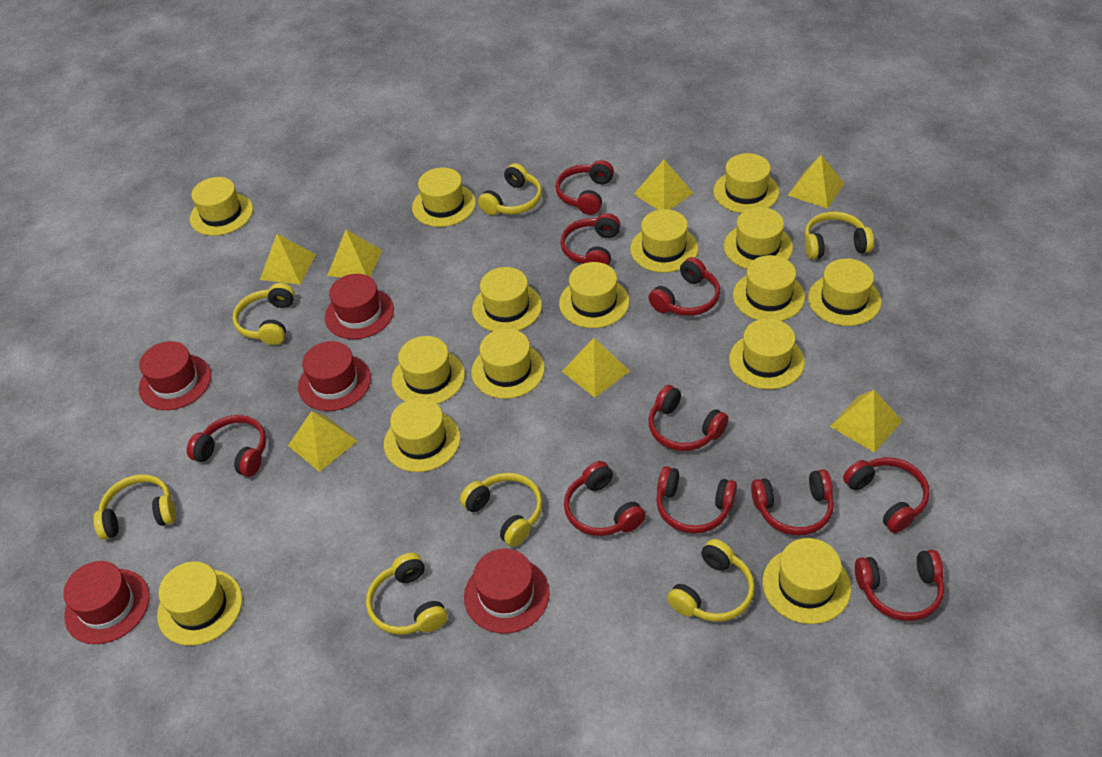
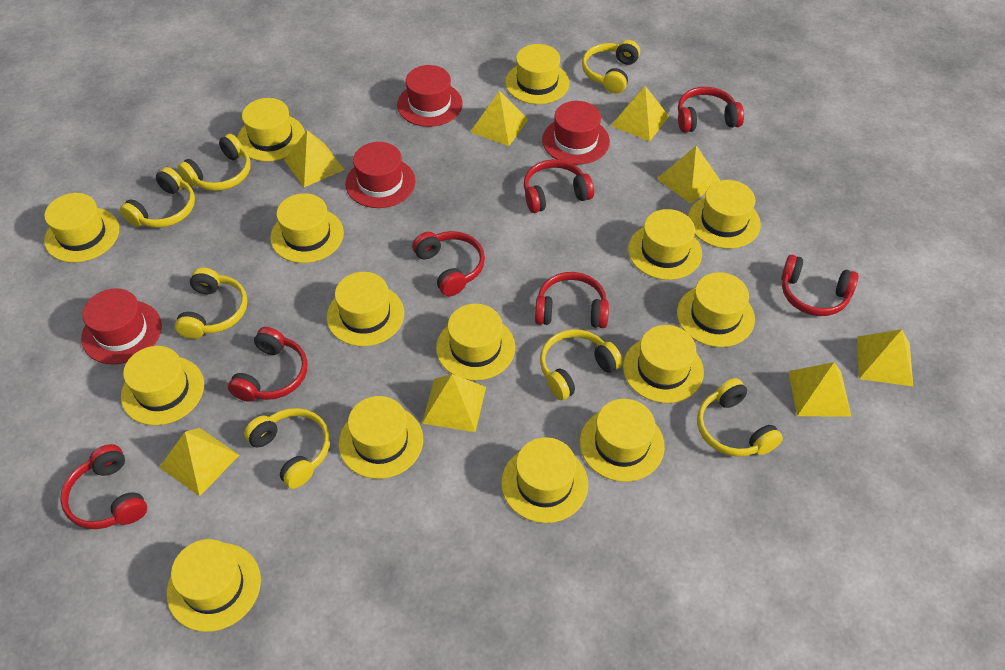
red hat: 5 -> 4
red headphones: 10 -> 7
yellow pyramid: 7 -> 8

